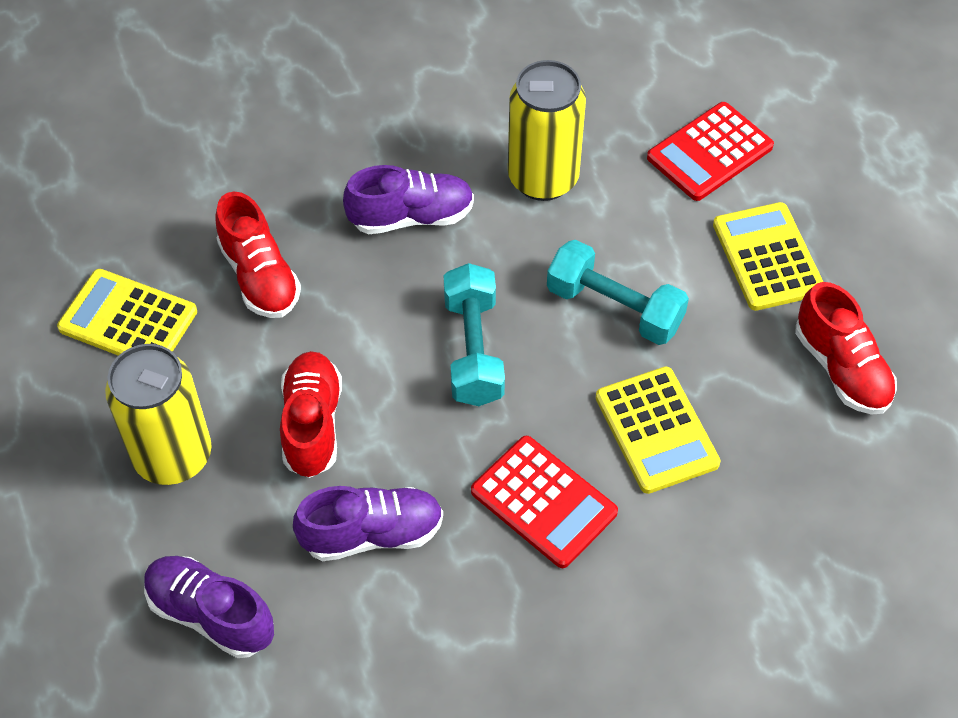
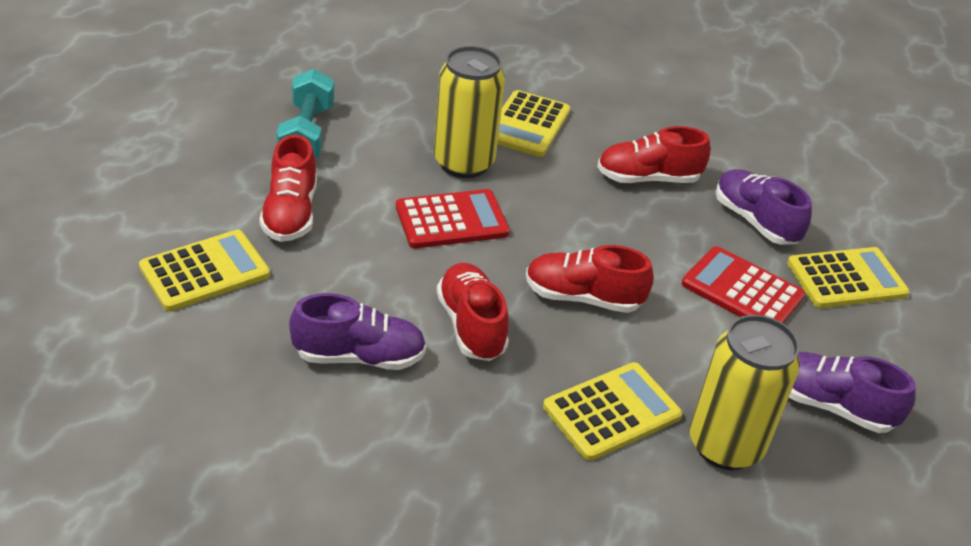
red shoe: 3 -> 4
turquoise dumbbell: 2 -> 1
yellow calculator: 3 -> 4

